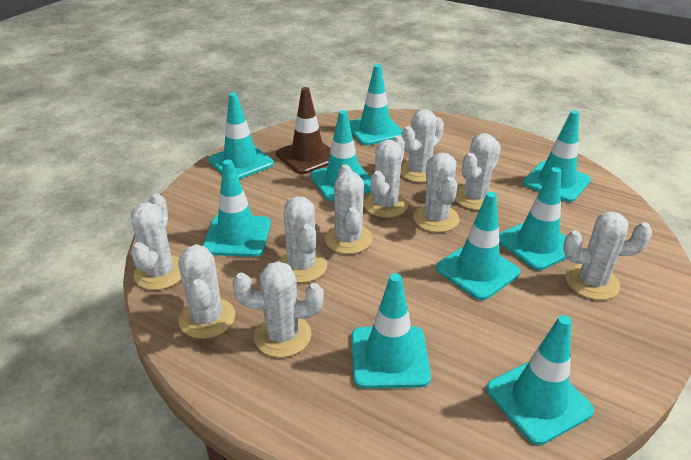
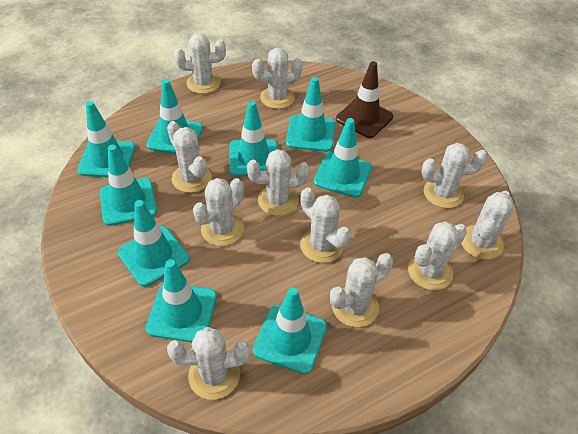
white cactus: 10 -> 11

